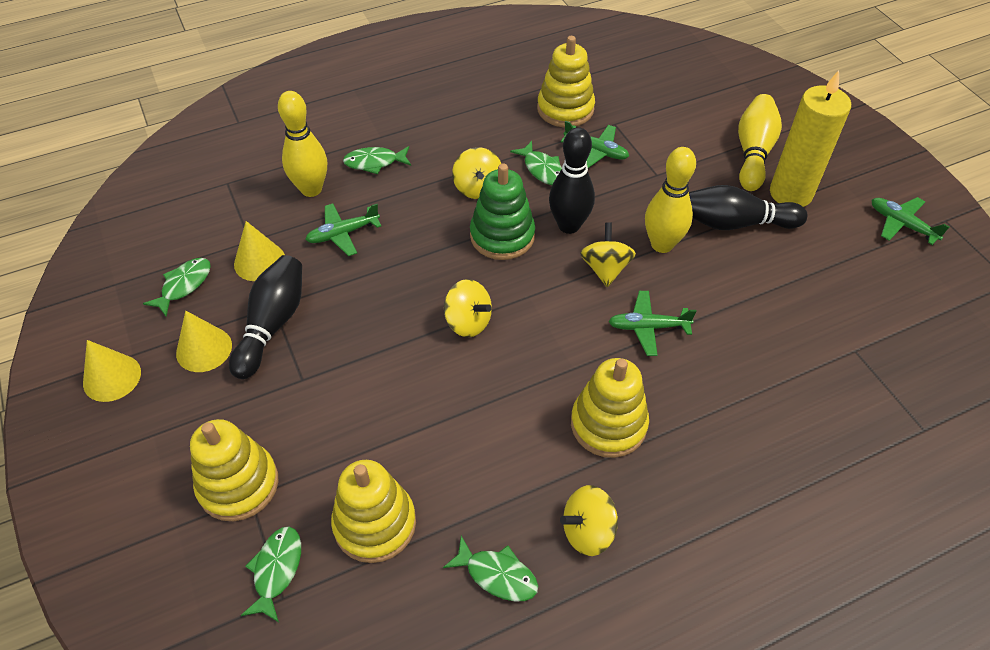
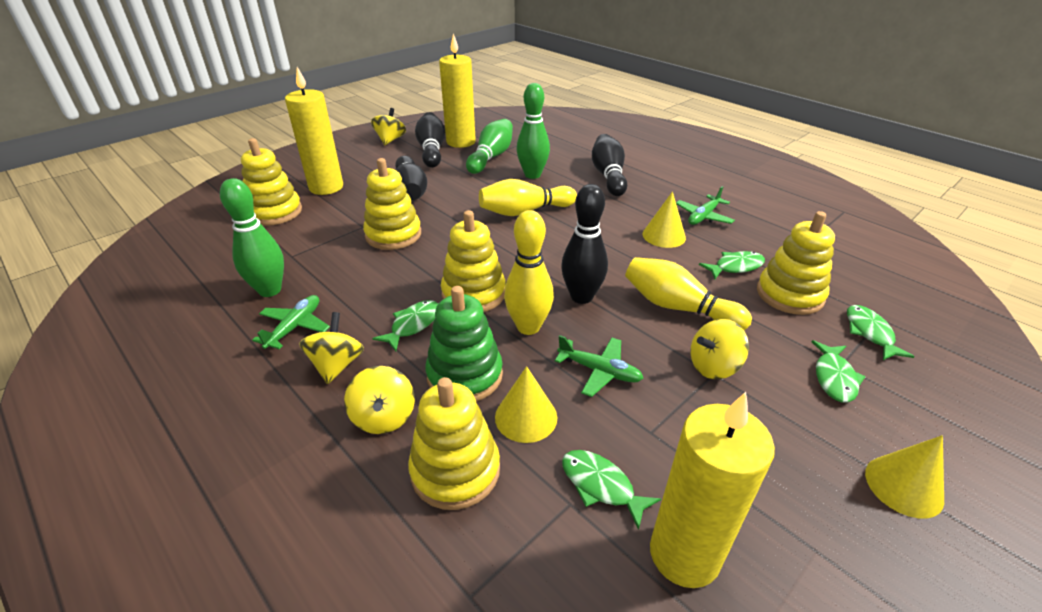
black bowling pin: 3 -> 4
green bowling pin: 0 -> 3
green plane: 4 -> 3
yellow candle: 1 -> 3
yellow stacking toy: 4 -> 5

